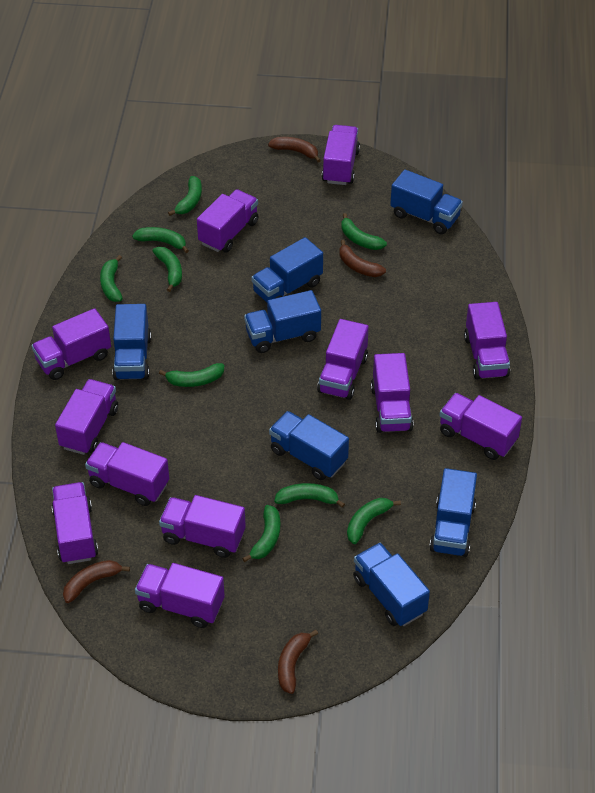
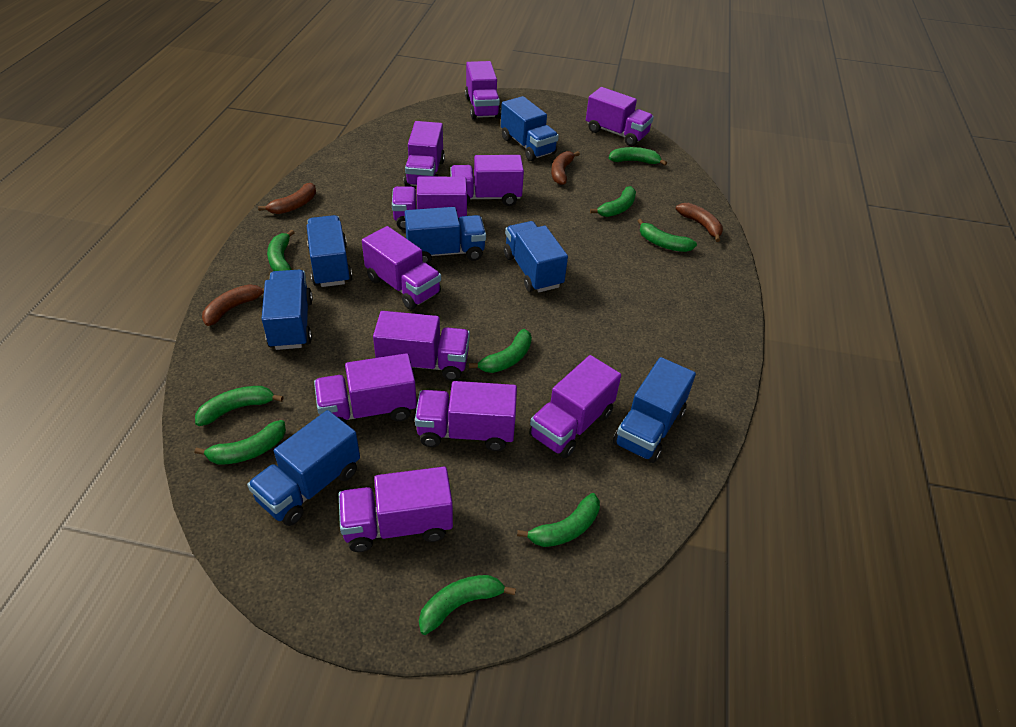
purple truck: 12 -> 11

